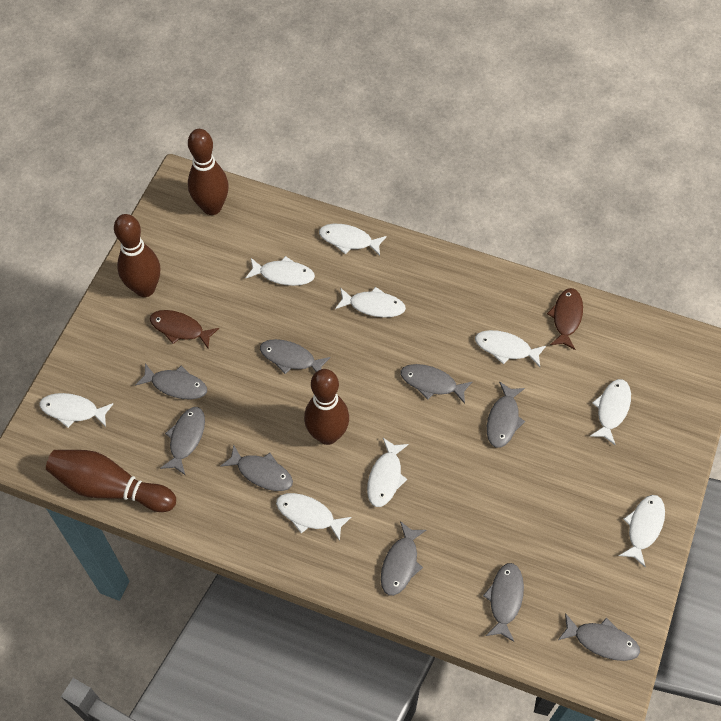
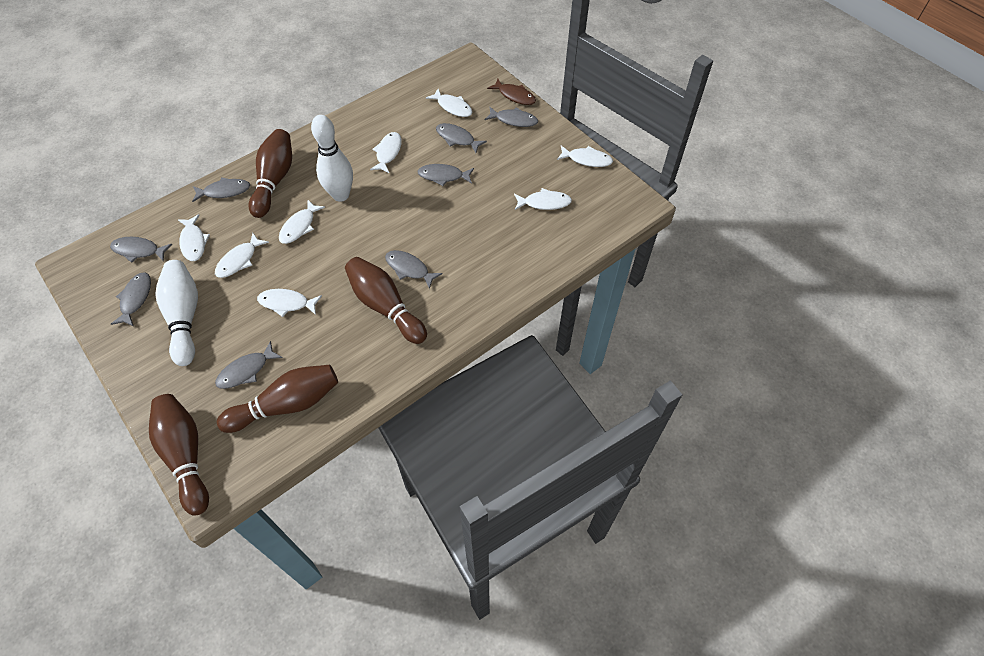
brown fish: 2 -> 1
grey fish: 9 -> 8
white bowling pin: 0 -> 2
white fish: 9 -> 8

